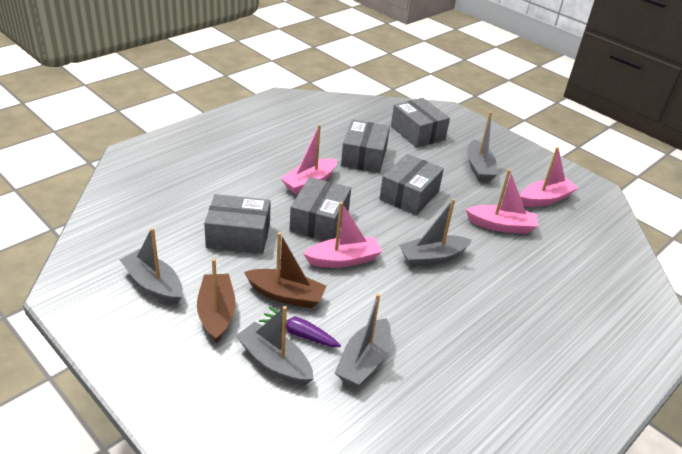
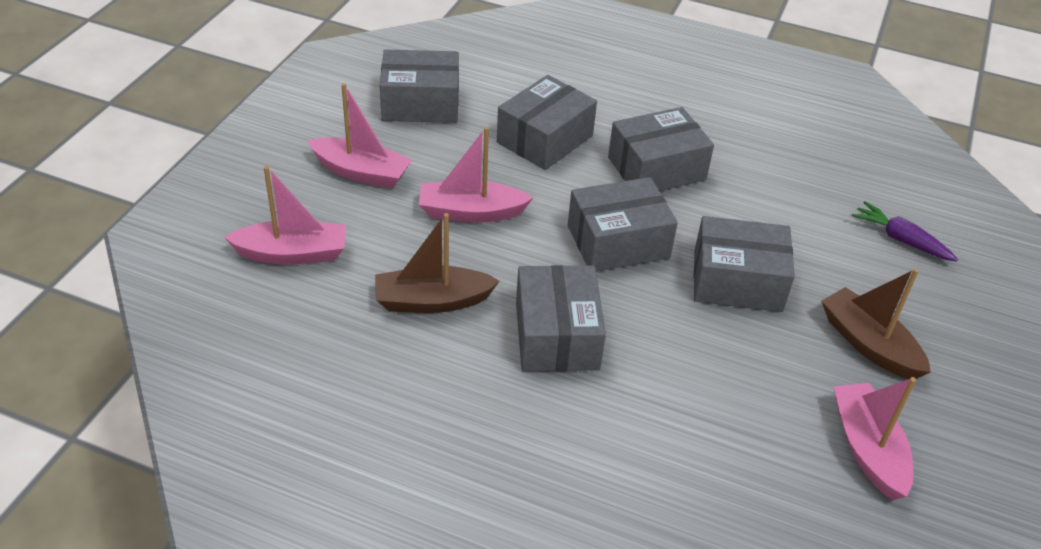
grey boat: 5 -> 0
grey box: 5 -> 6

